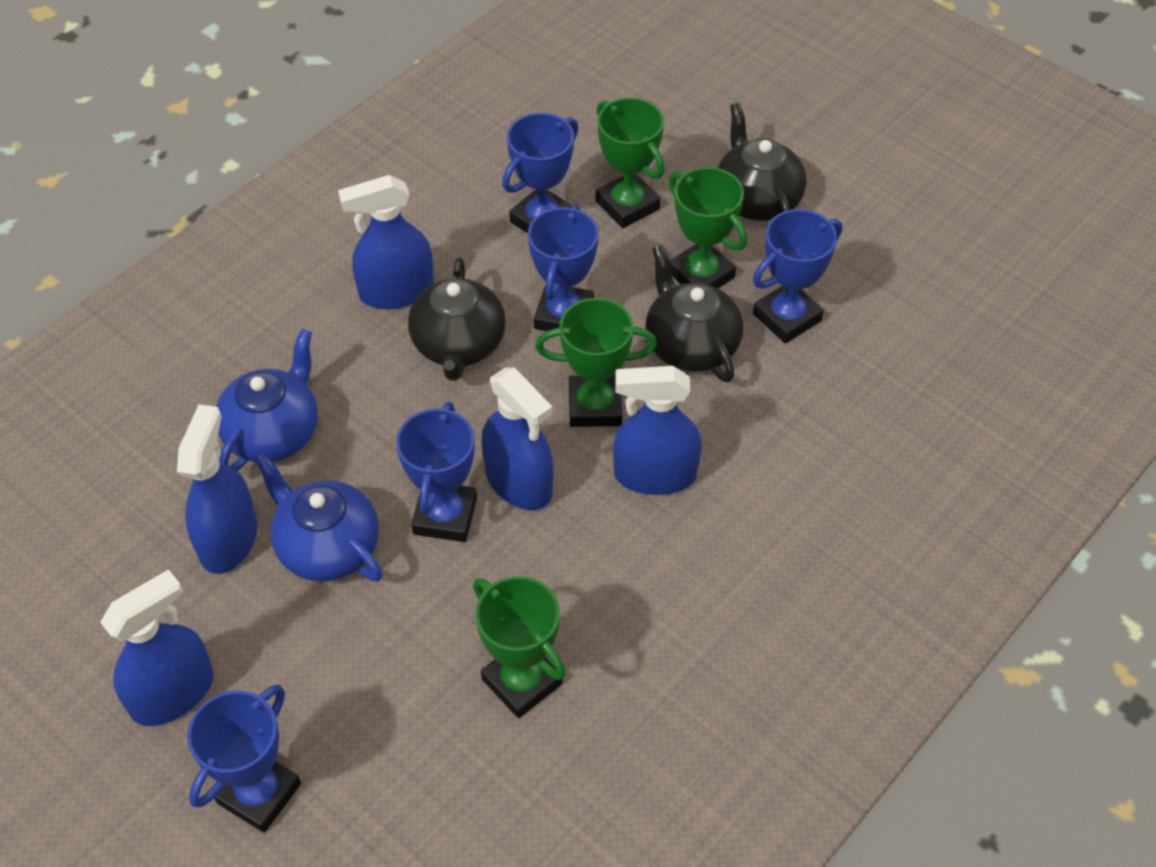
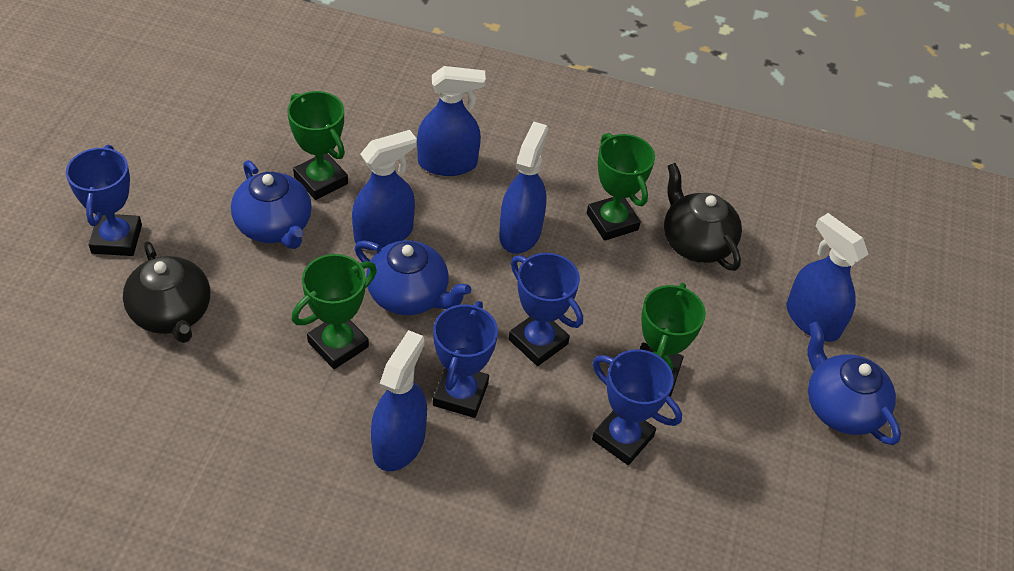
black teapot: 3 -> 2
blue teapot: 2 -> 3
blue trophy: 5 -> 4

